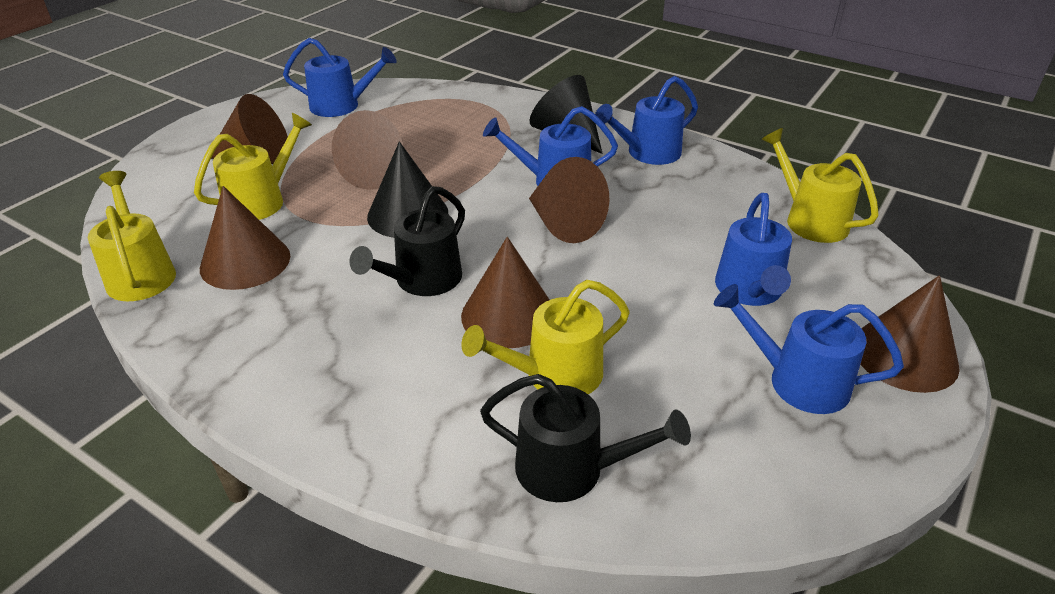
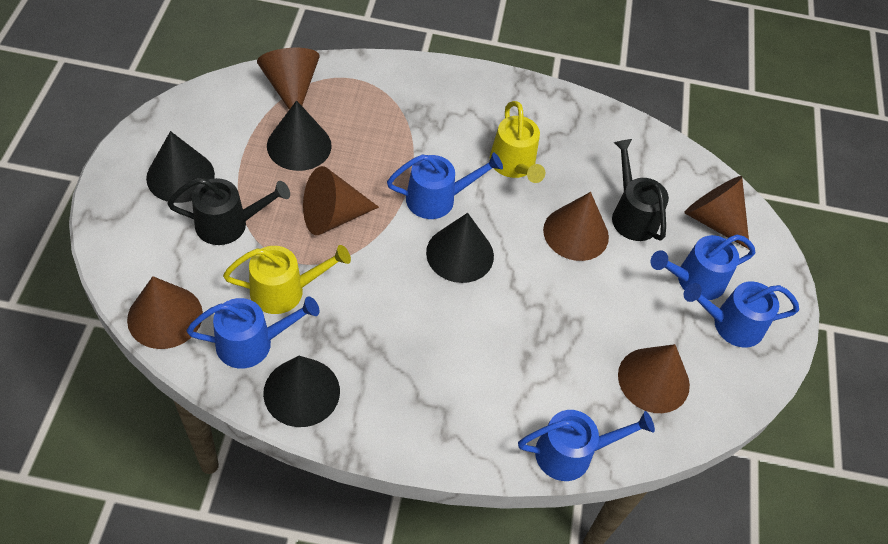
black cone: 2 -> 4
yellow watering can: 4 -> 2

